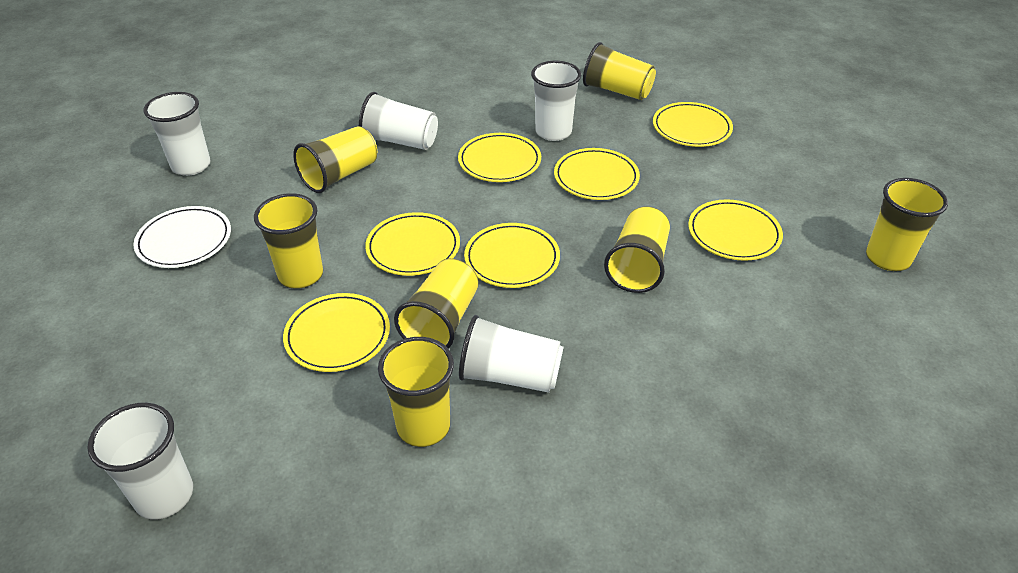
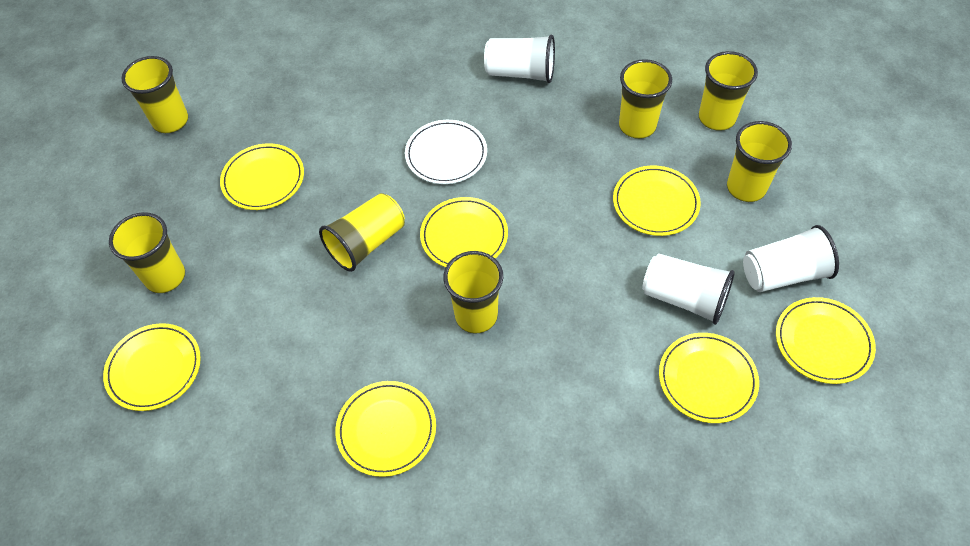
white cup: 5 -> 3

